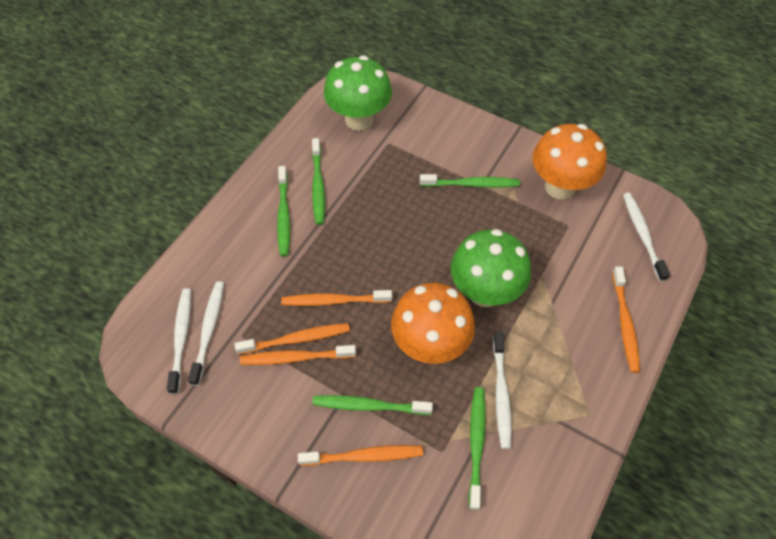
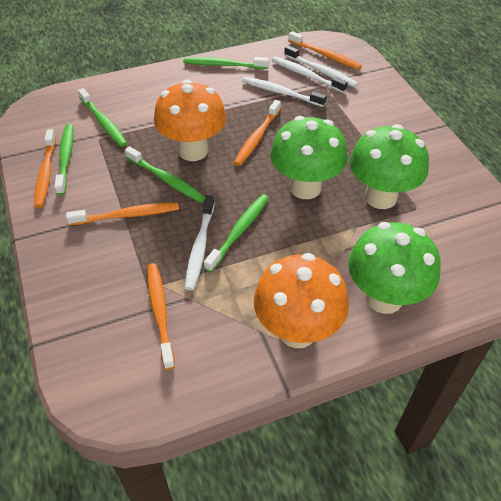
green mushroom: 2 -> 3

